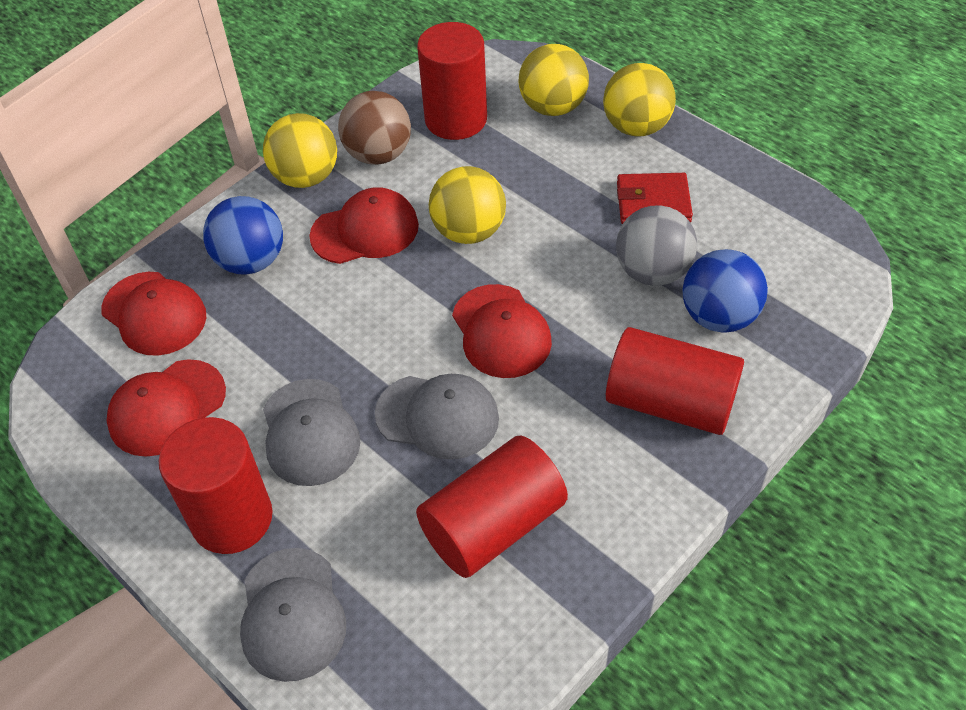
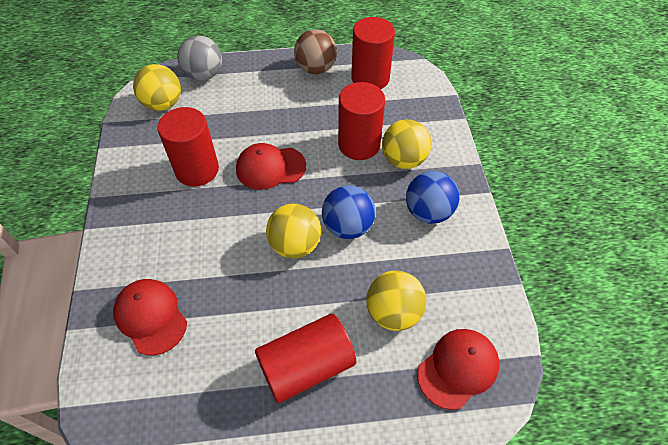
grey cap: 3 -> 0
red cap: 4 -> 3
red wallet: 1 -> 0

